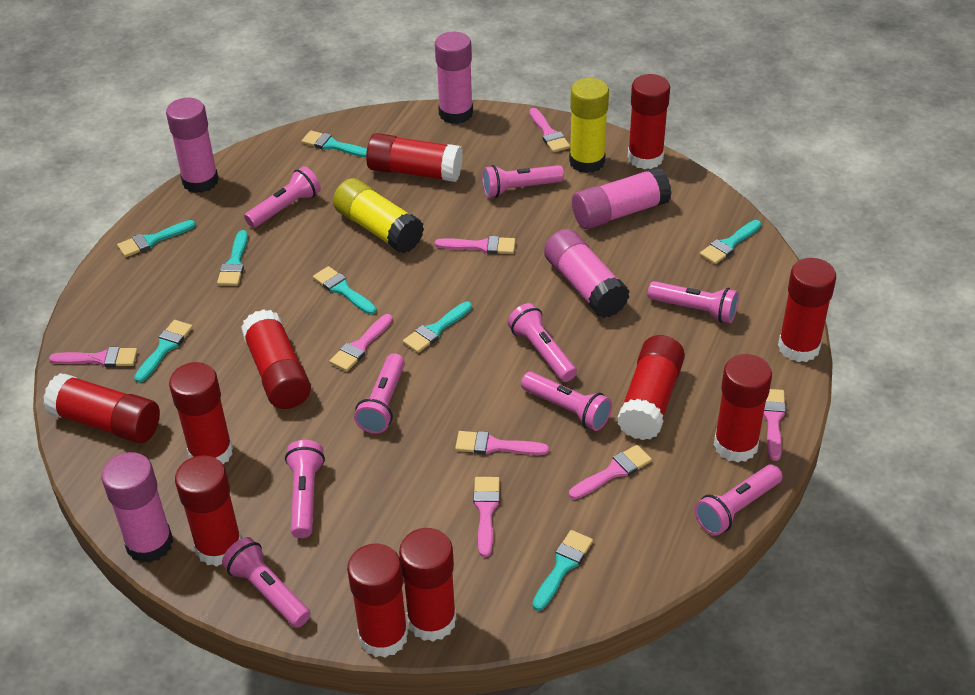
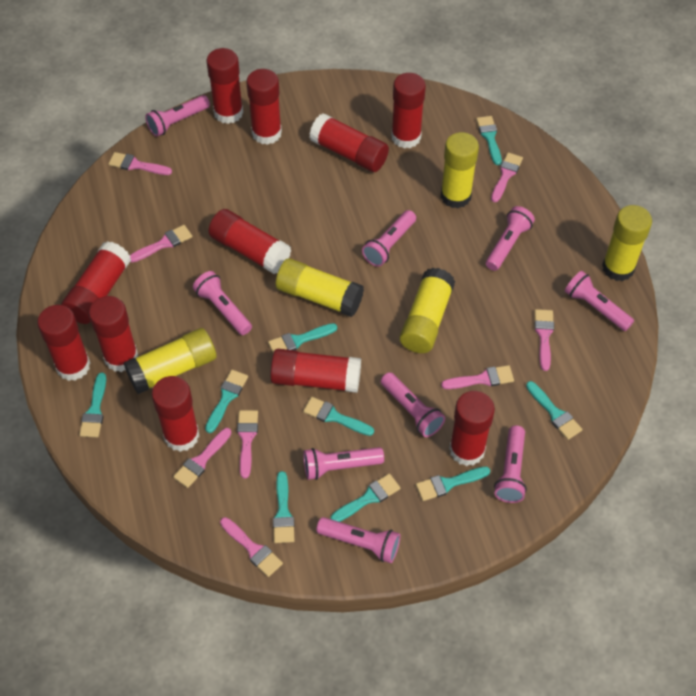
pink glue stick: 5 -> 0
turquoise brush: 8 -> 9
yellow glue stick: 2 -> 5

